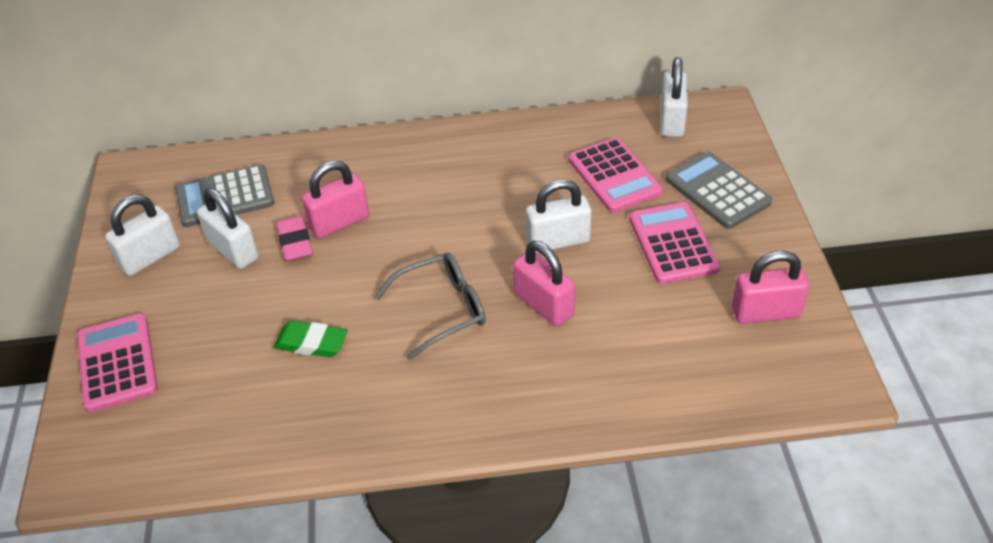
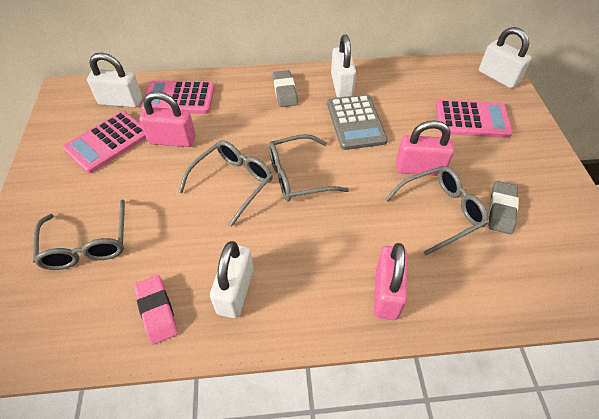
green eraser: 1 -> 0
grey calculator: 2 -> 1
grey eraser: 0 -> 2
grey glasses: 1 -> 4

